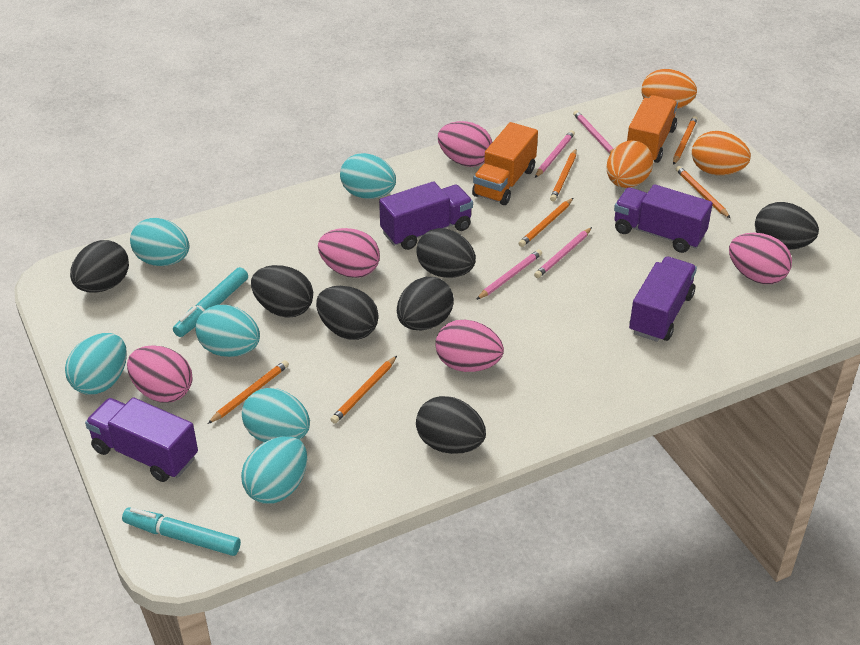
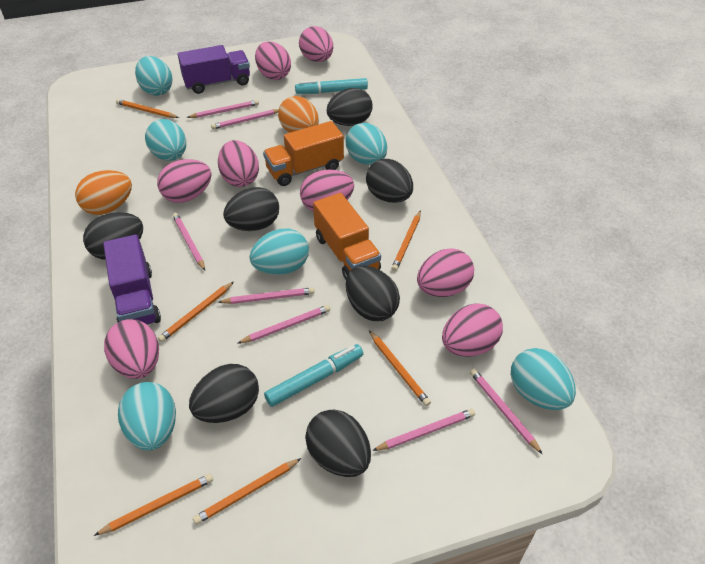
orange egg: 3 -> 2
pink egg: 5 -> 8
pink pencil: 4 -> 7
purple truck: 4 -> 2

